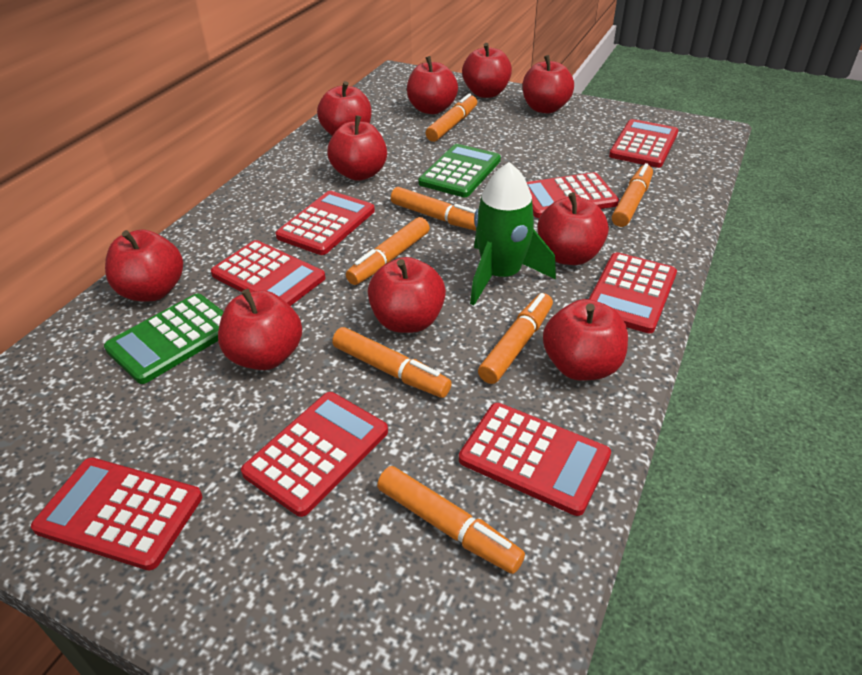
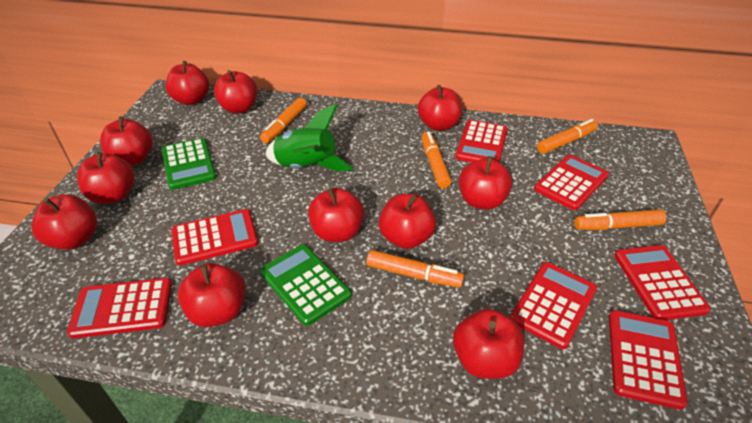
orange marker: 7 -> 5
red apple: 10 -> 11
red calculator: 8 -> 7

